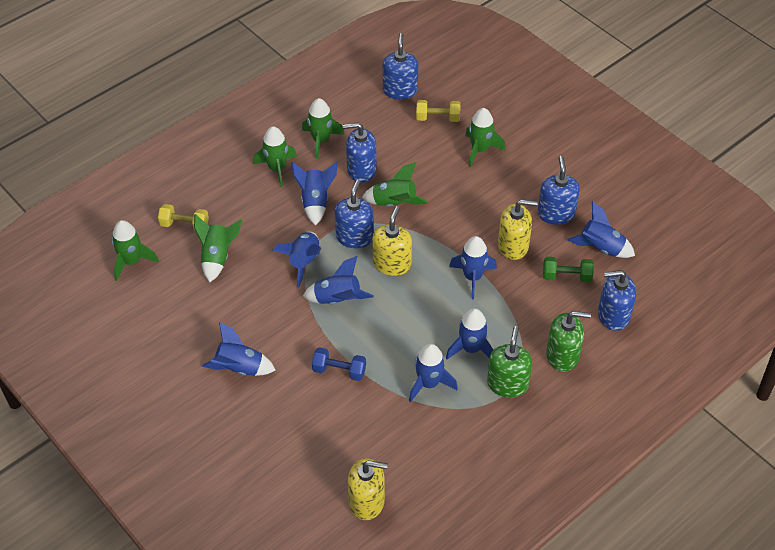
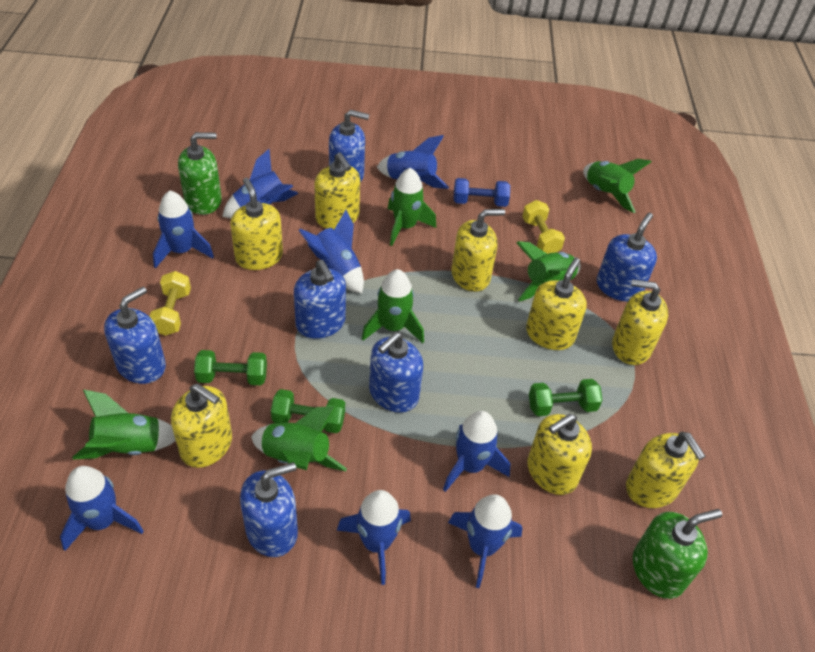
blue soap dispenser: 5 -> 6
green dumbbell: 1 -> 3
yellow soap dispenser: 3 -> 8

